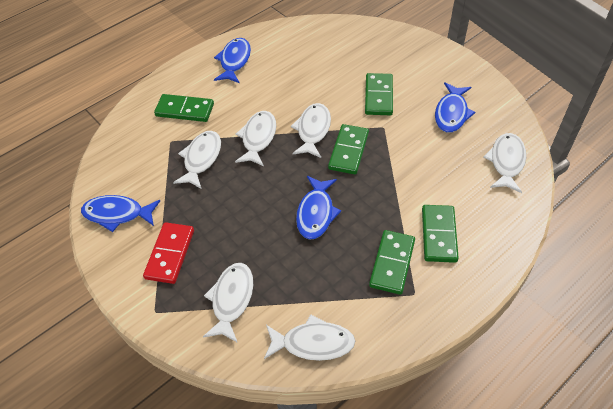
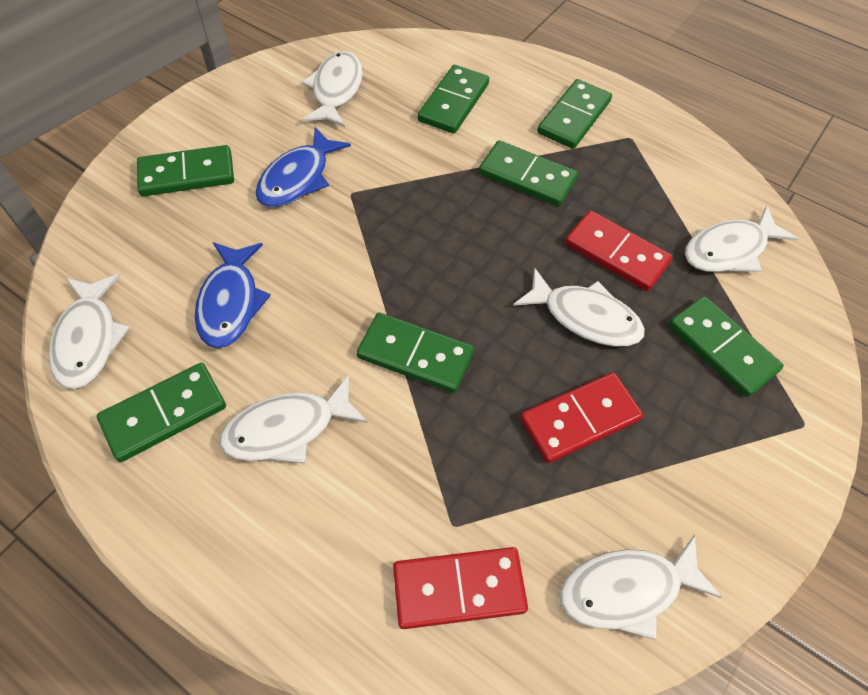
blue fish: 4 -> 2
green domino: 5 -> 7
red domino: 1 -> 3

